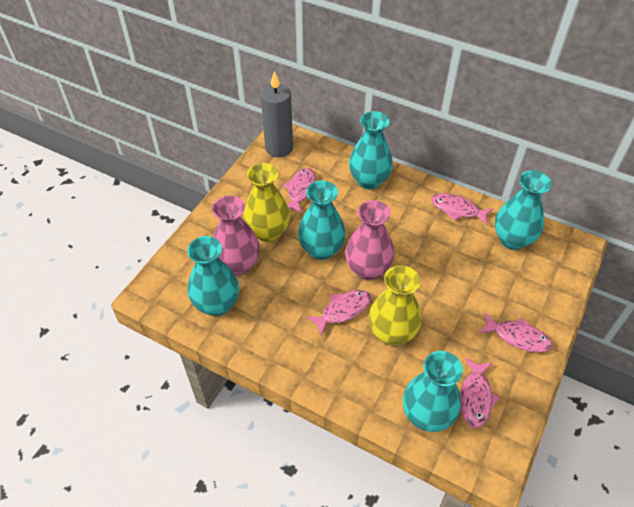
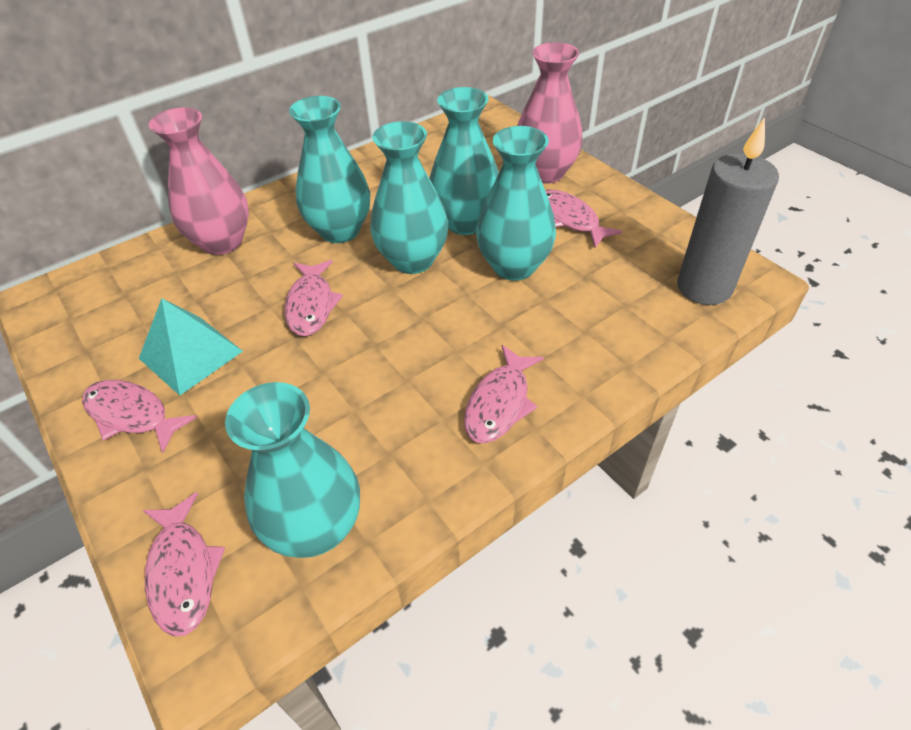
turquoise pyramid: 0 -> 1
yellow vase: 2 -> 0

